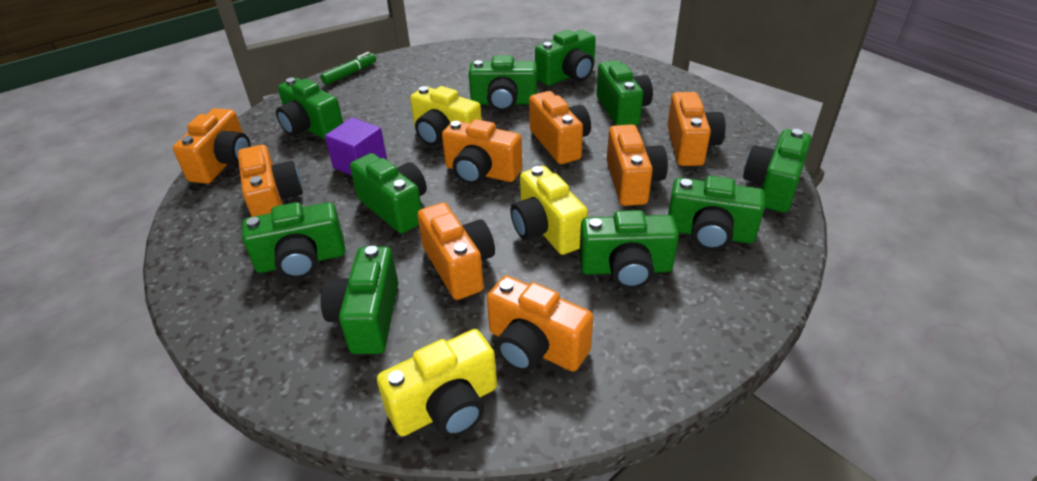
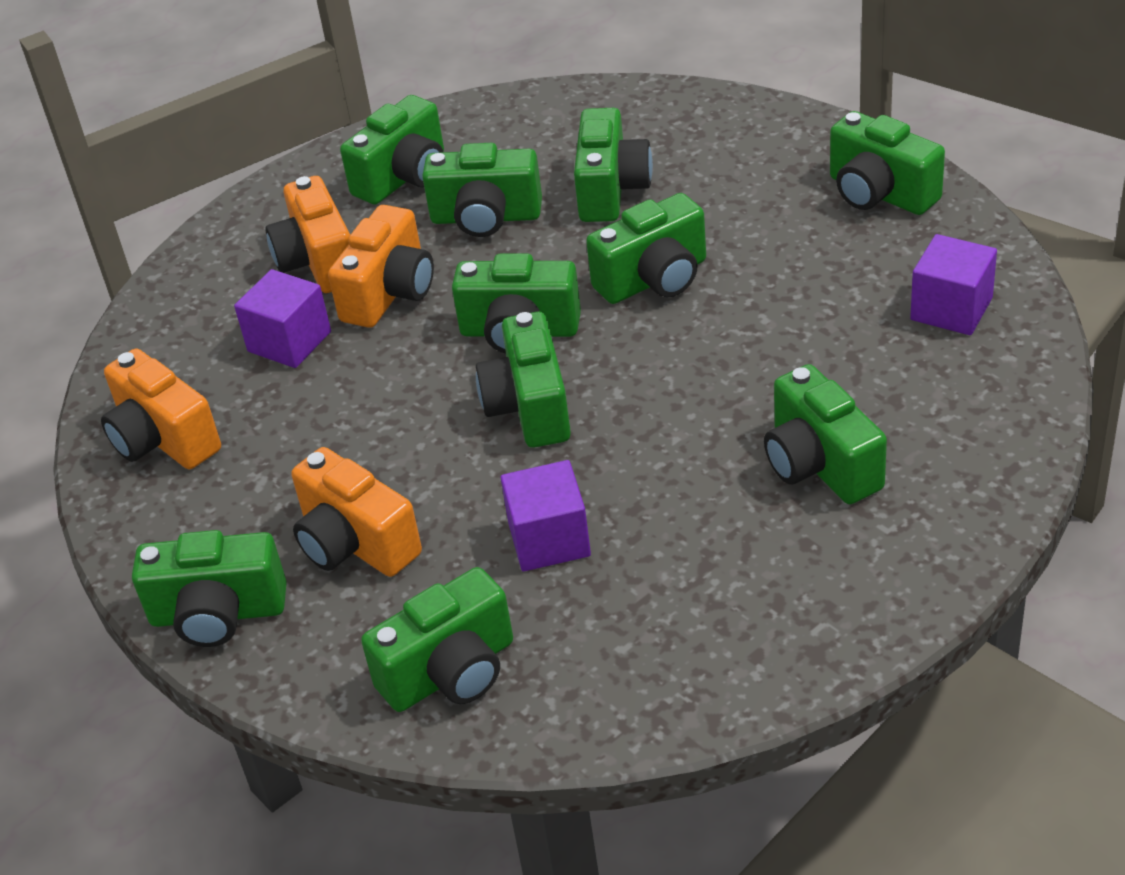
green marker: 1 -> 0
orange camera: 8 -> 4
purple cube: 1 -> 3
yellow camera: 3 -> 0

